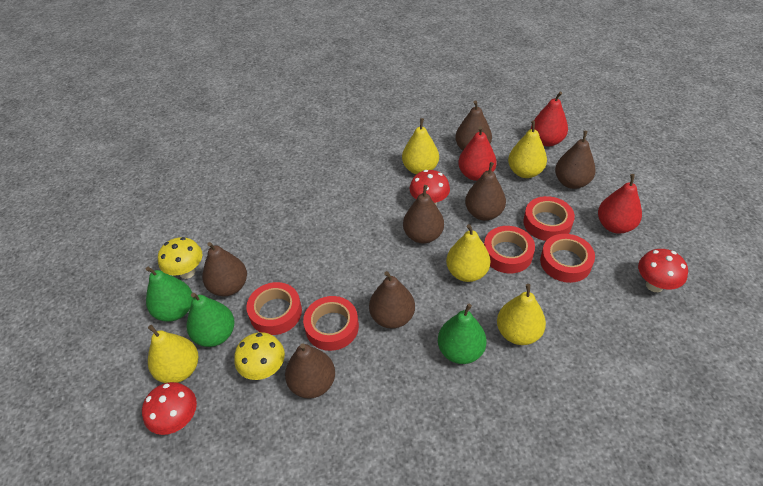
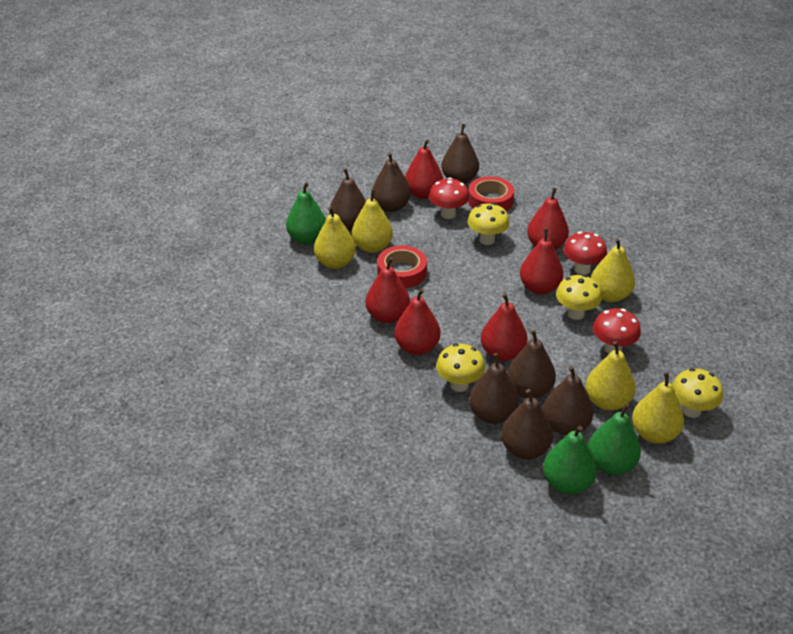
red pear: 3 -> 6
red tape: 5 -> 2
yellow mushroom: 2 -> 4

